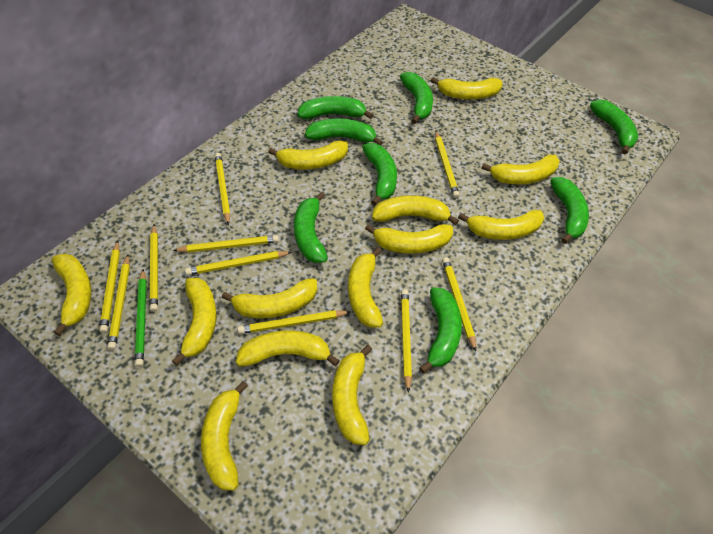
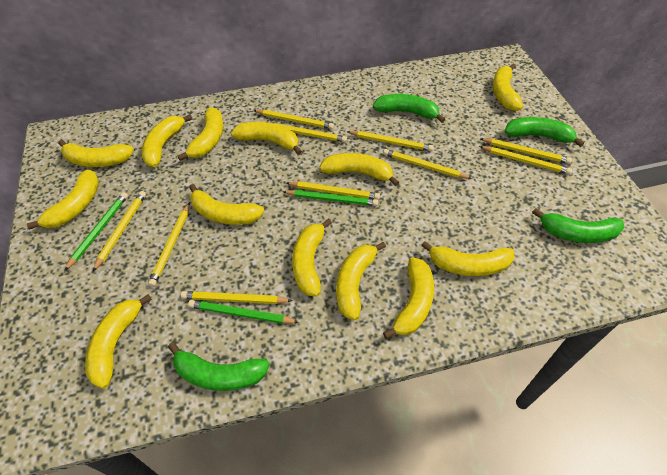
green banana: 8 -> 4
green pencil: 1 -> 3

